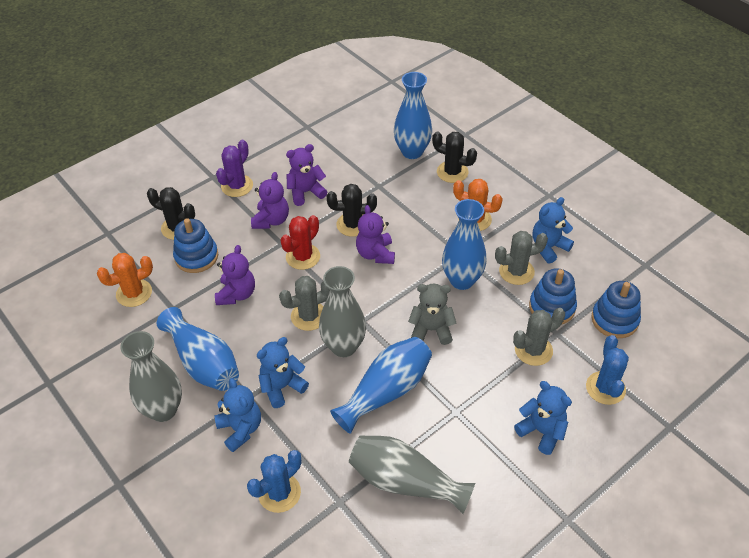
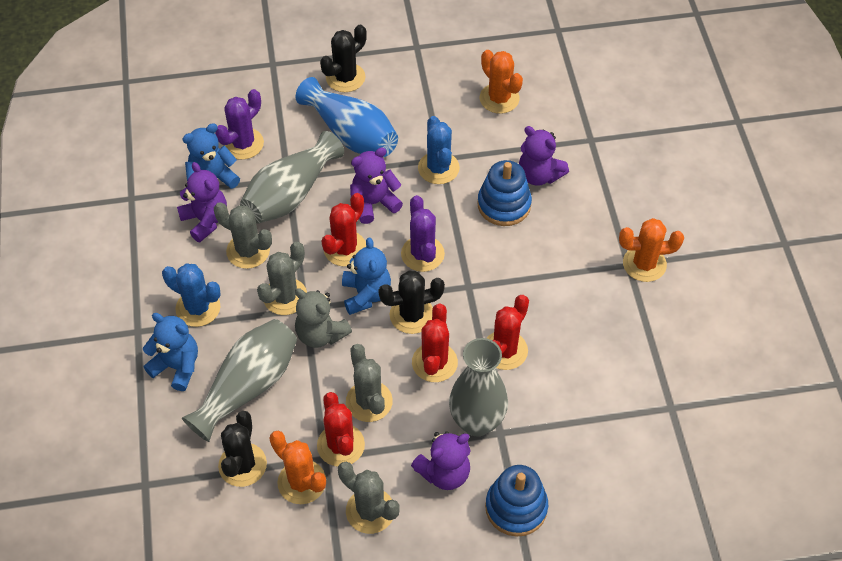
blue stacking toy: 3 -> 2
blue teddy bear: 4 -> 3
blue vase: 4 -> 1
grey cactus: 3 -> 4
orange cactus: 2 -> 3
purple cactus: 1 -> 2
red cactus: 1 -> 4

